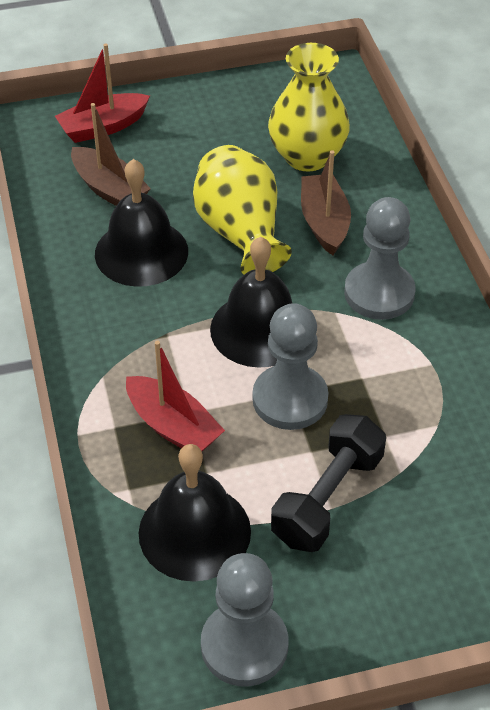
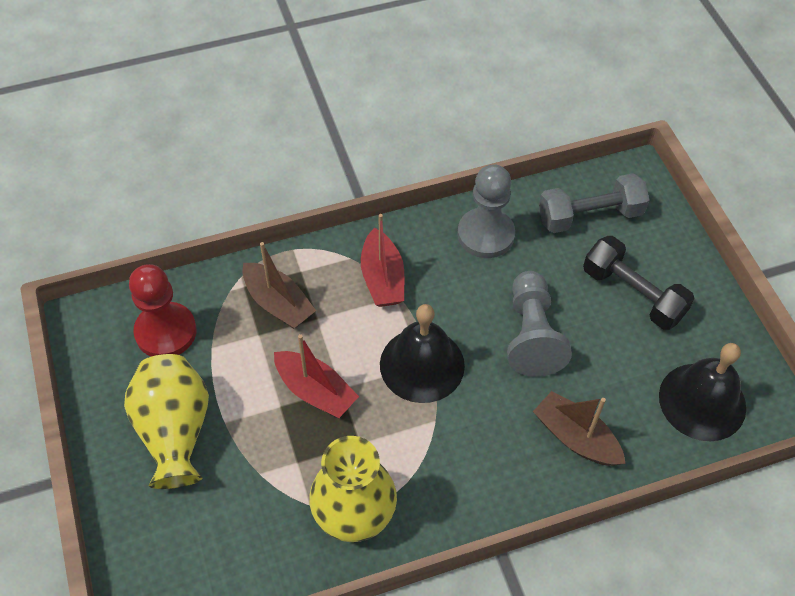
black bell: 3 -> 2
grey dumbbell: 0 -> 1
grey pawn: 3 -> 2
red pawn: 0 -> 1

